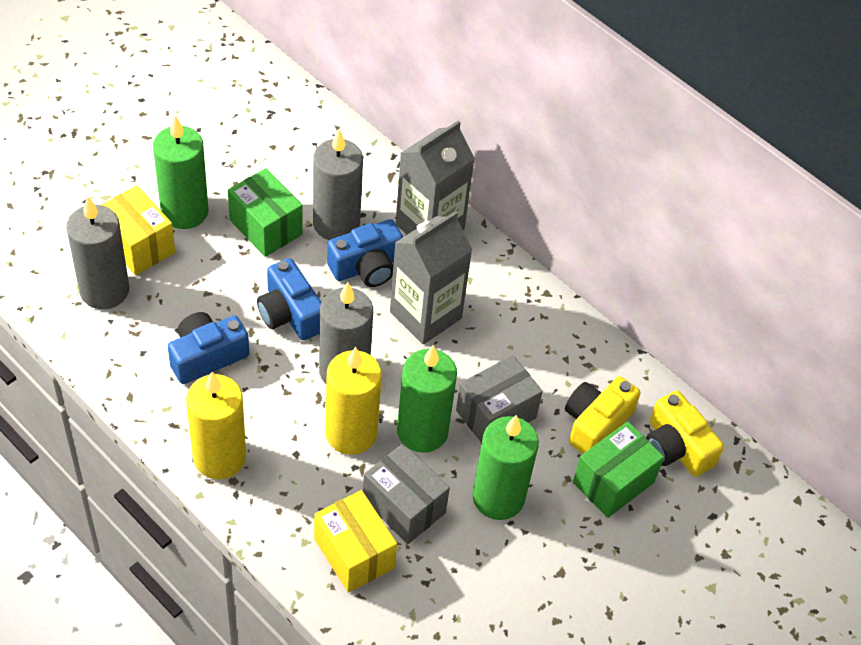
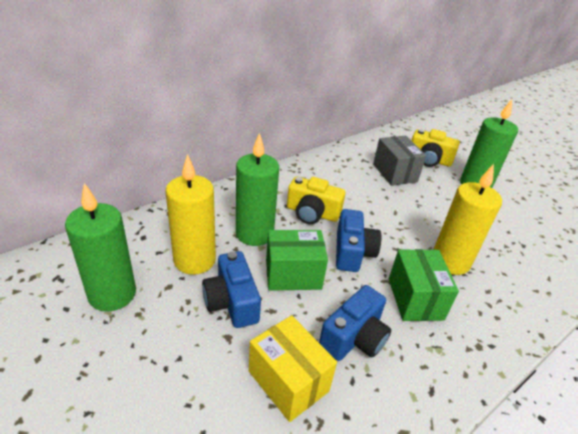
grey box: 2 -> 1
grey candle: 3 -> 0
grey carton: 2 -> 0
yellow box: 2 -> 1

